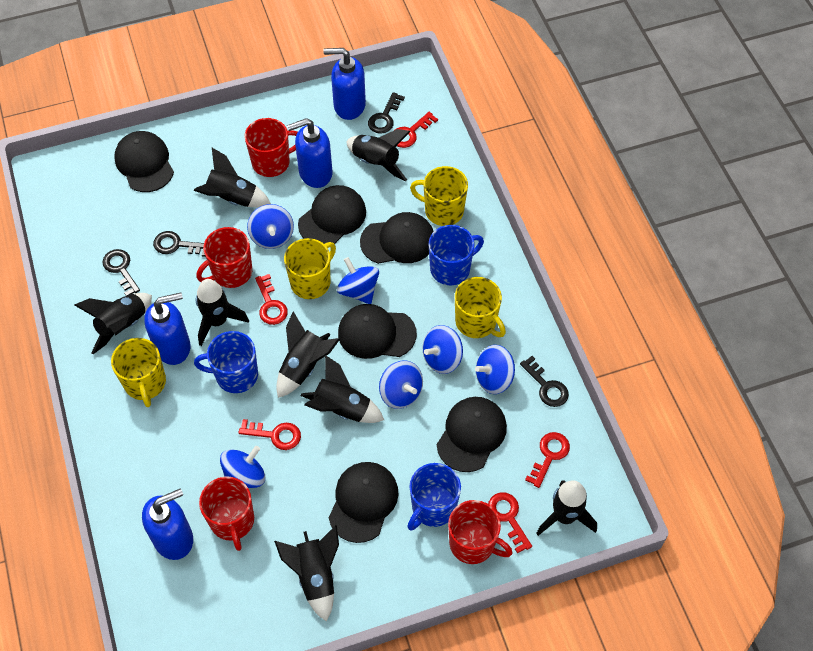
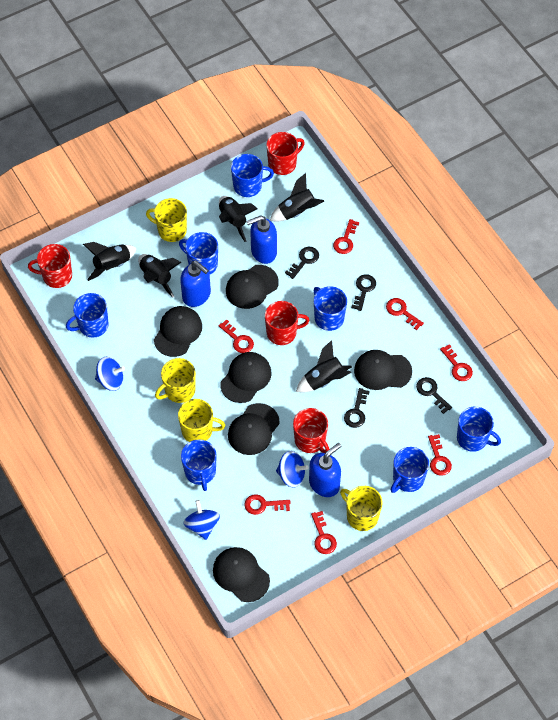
black rocket: 8 -> 5
blue mug: 3 -> 7
blue soap dispenser: 4 -> 3
blue spinning top: 6 -> 3
red key: 5 -> 7

